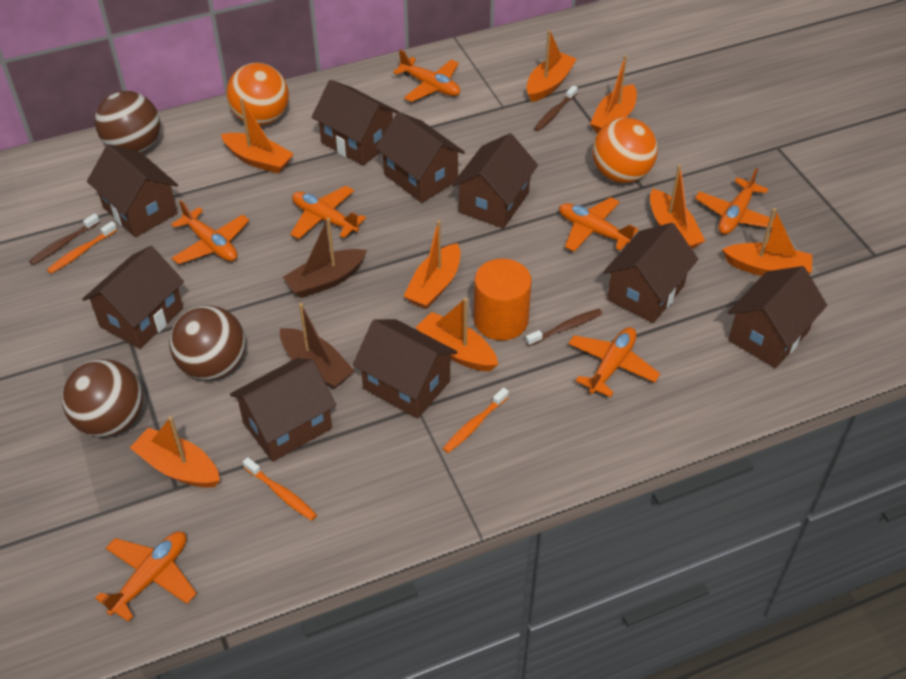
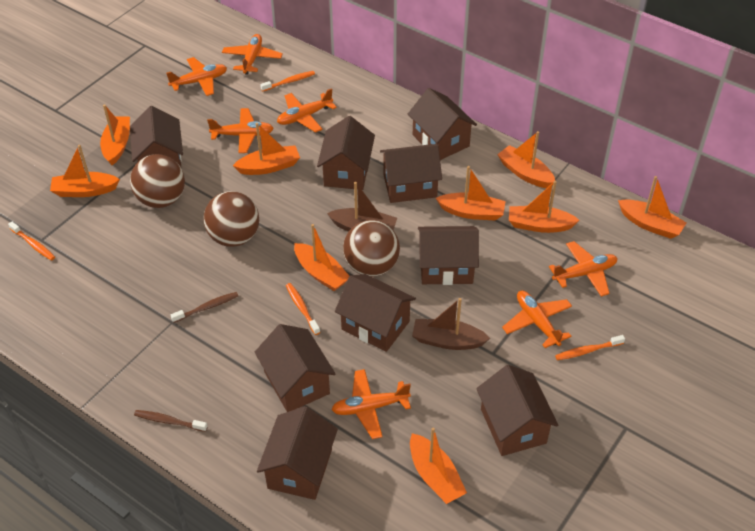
brown toothbrush: 3 -> 2
orange ball: 2 -> 0
orange boat: 8 -> 9
orange cylinder: 1 -> 0
orange toothbrush: 3 -> 4

